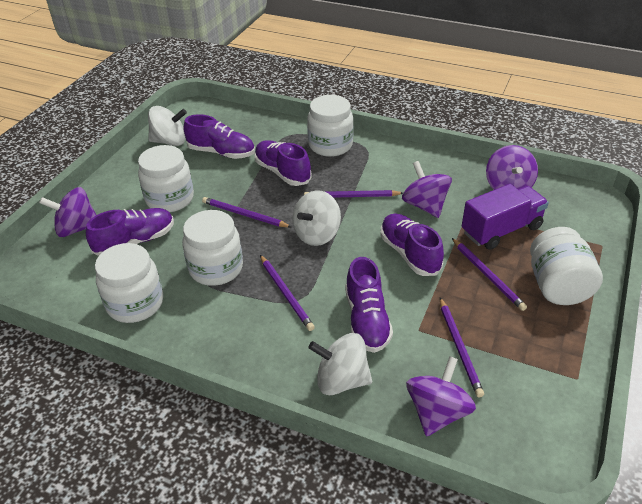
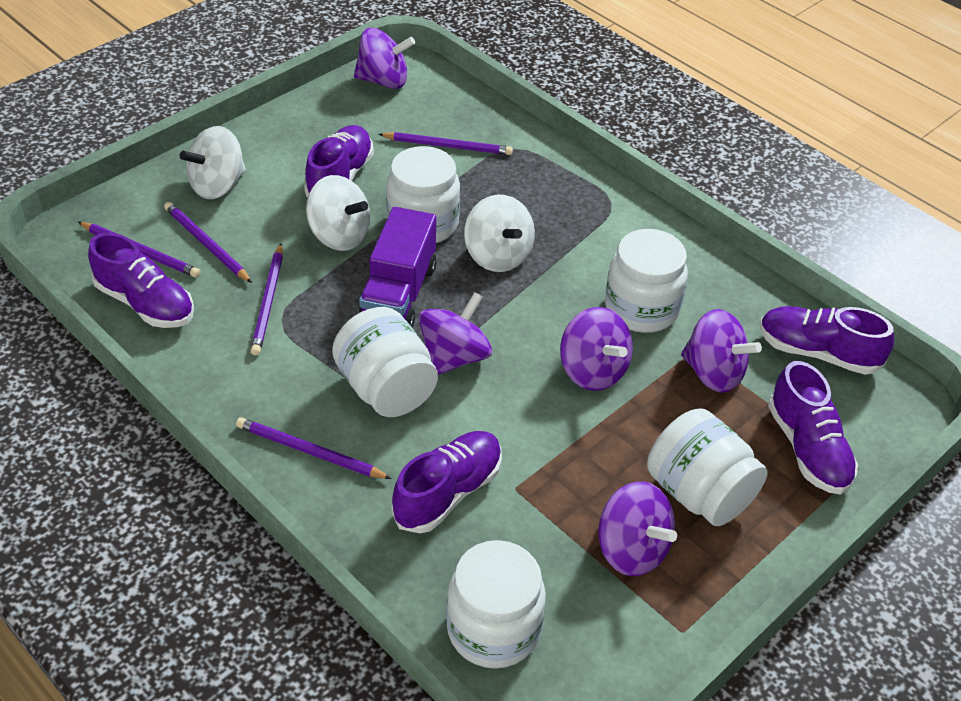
purple spinning top: 4 -> 5

